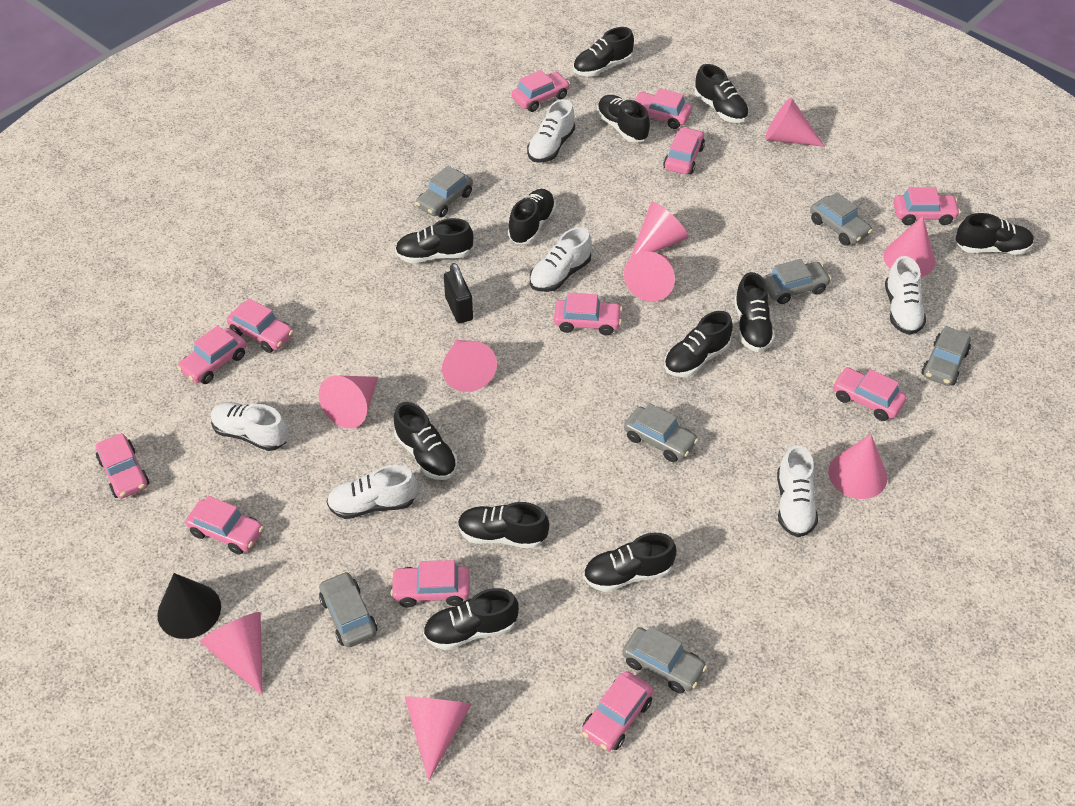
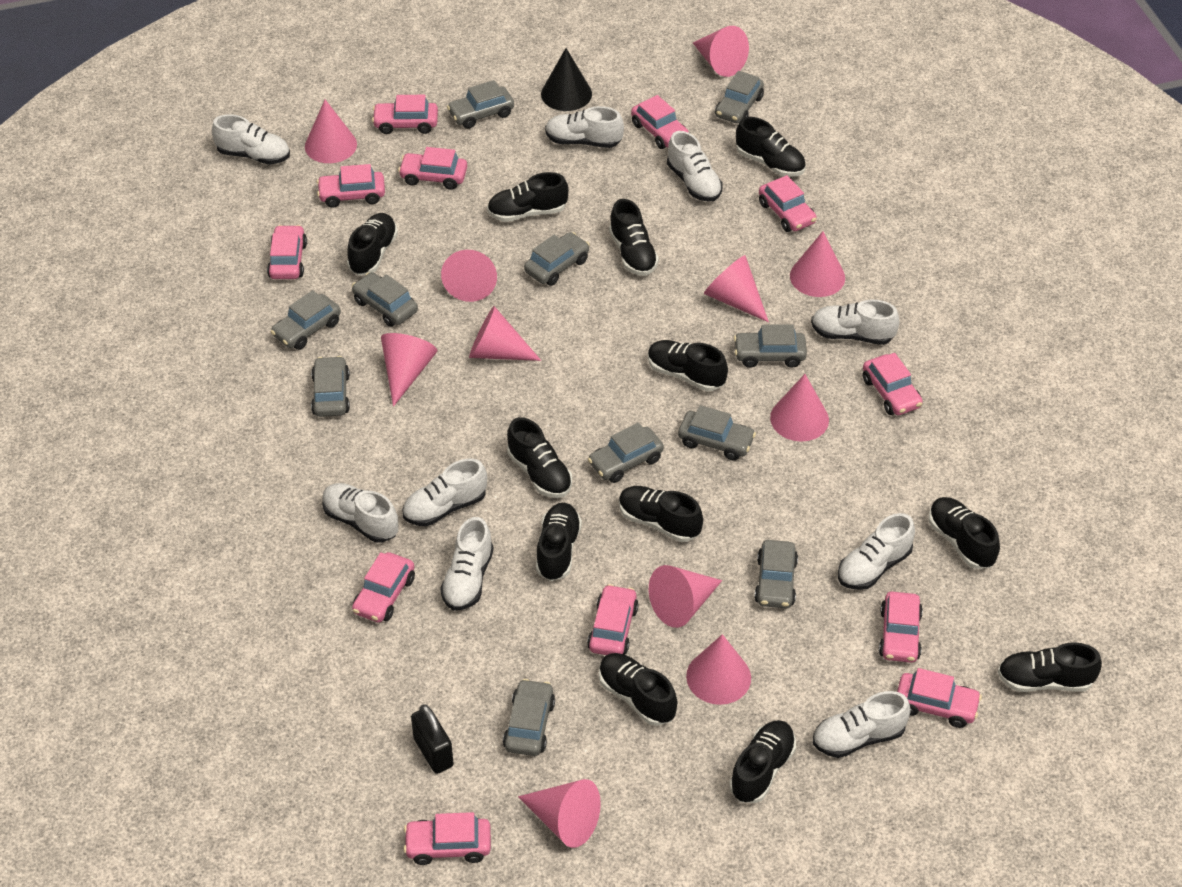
grey car: 7 -> 11
pink cone: 9 -> 11
white shoe: 6 -> 9

